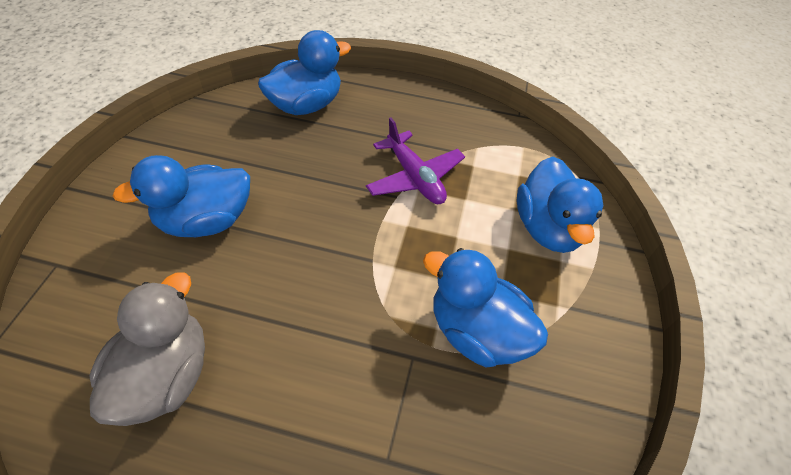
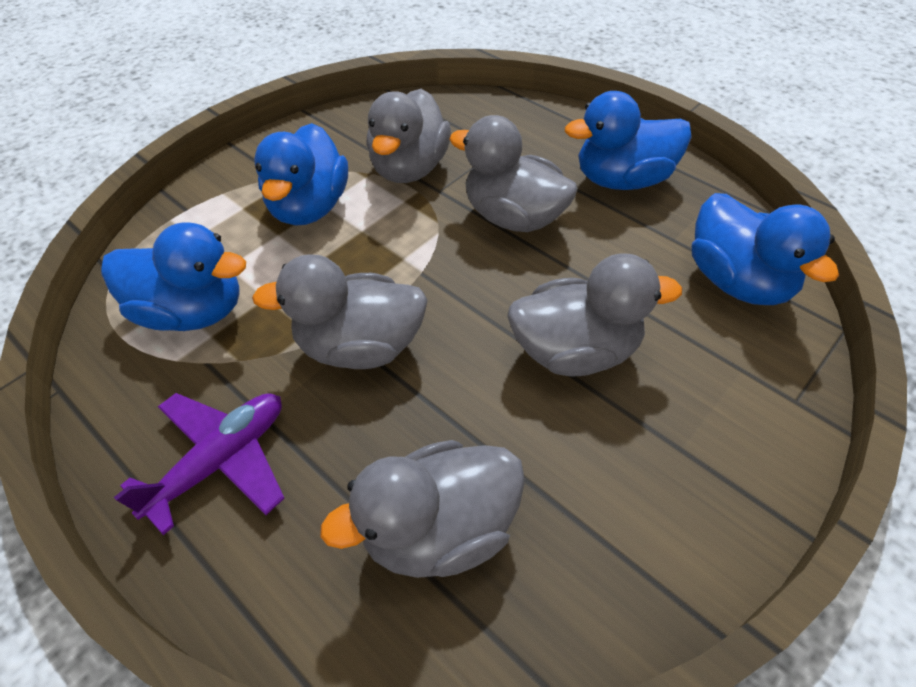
grey duck: 1 -> 5

